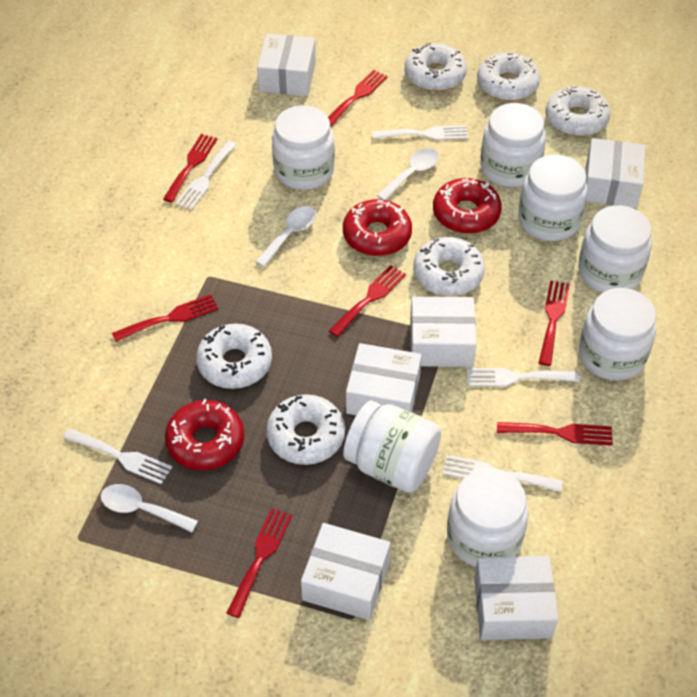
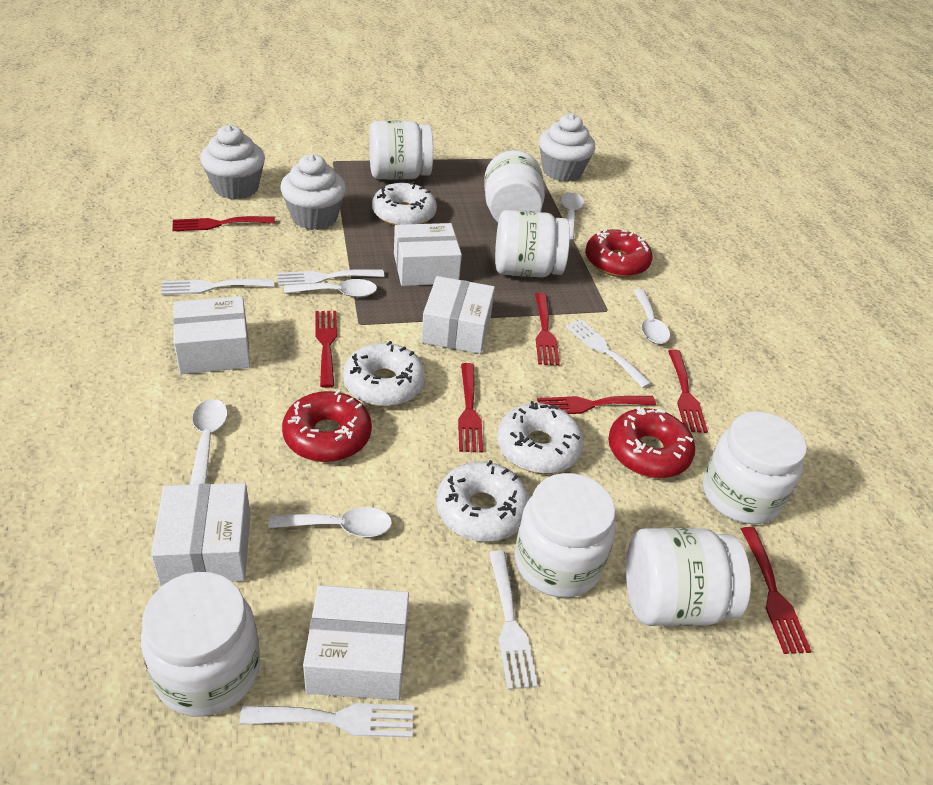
white box: 6 -> 5
white cupcake: 0 -> 3
white donut: 6 -> 4
white spoon: 3 -> 5

